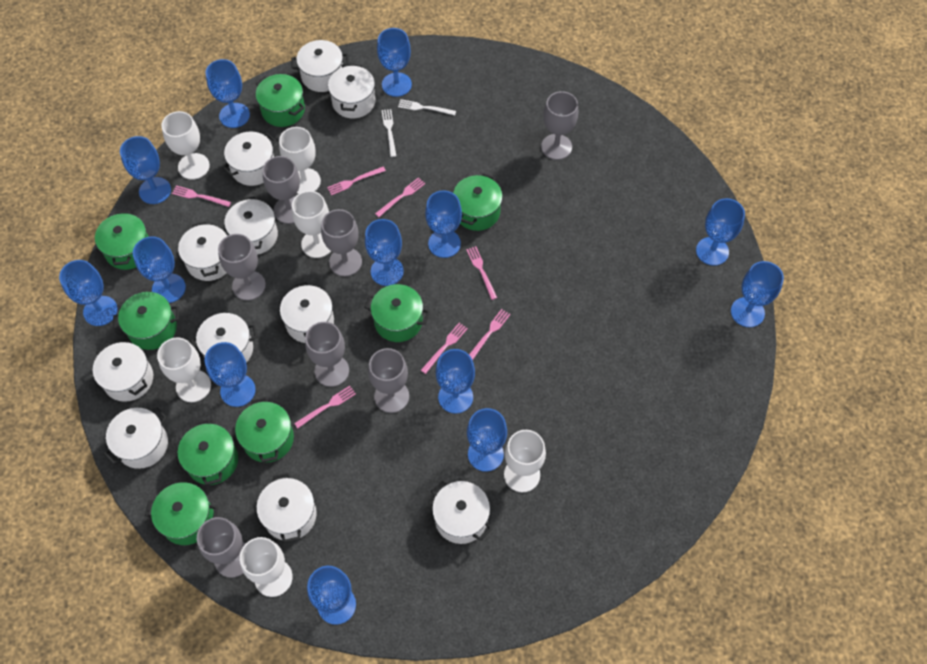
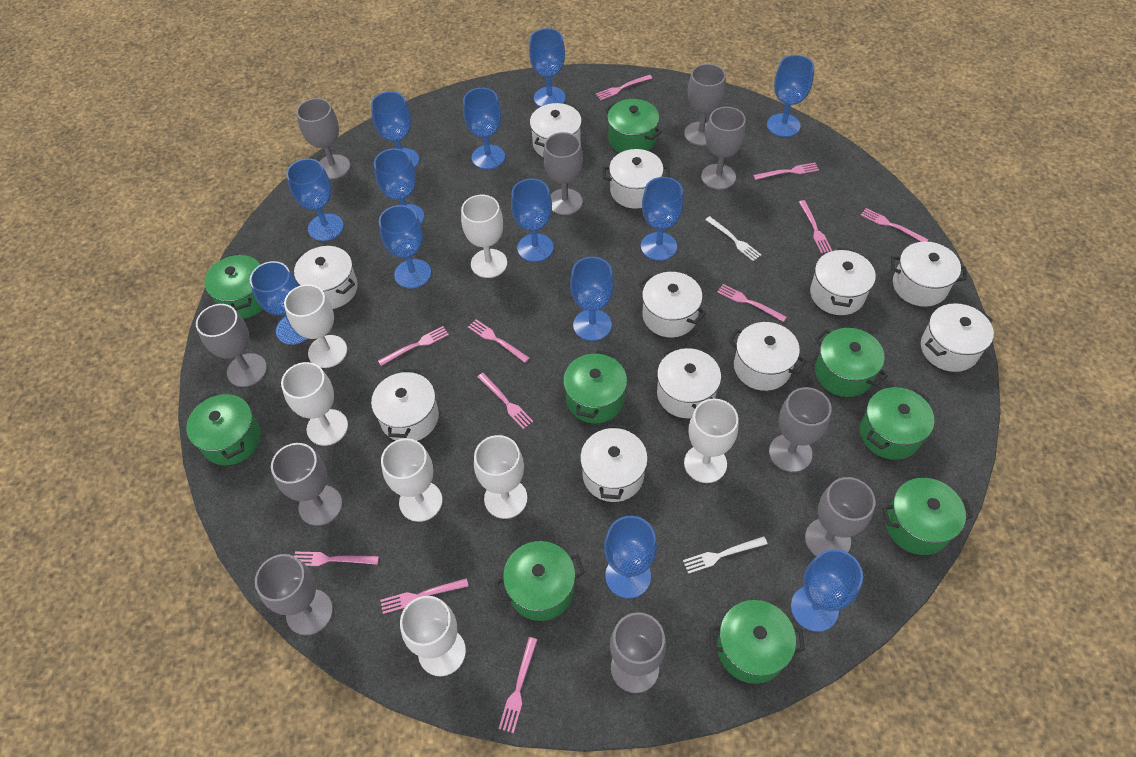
green pot: 8 -> 9
grey goblet: 7 -> 10
pink fork: 7 -> 11
white goblet: 6 -> 7

